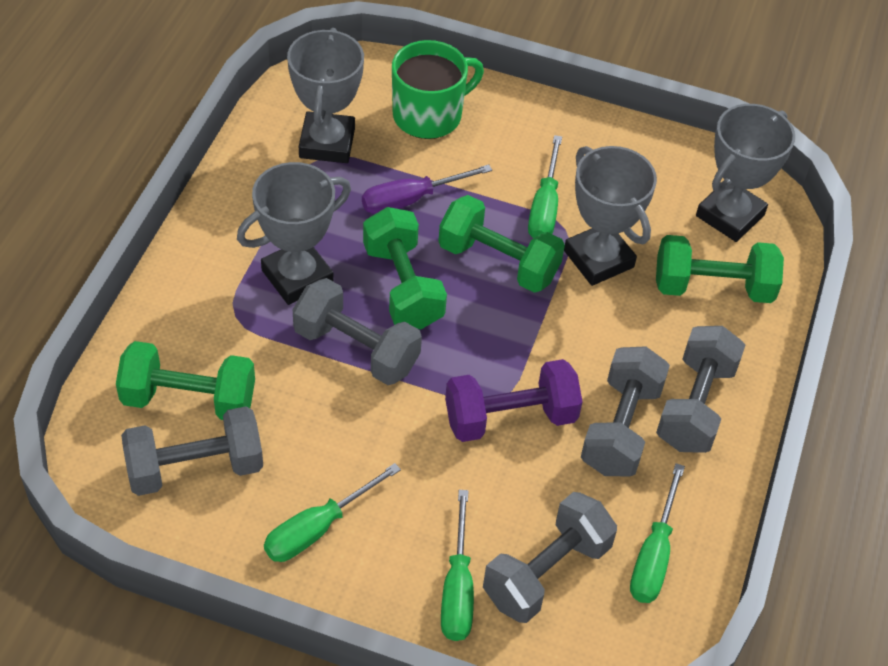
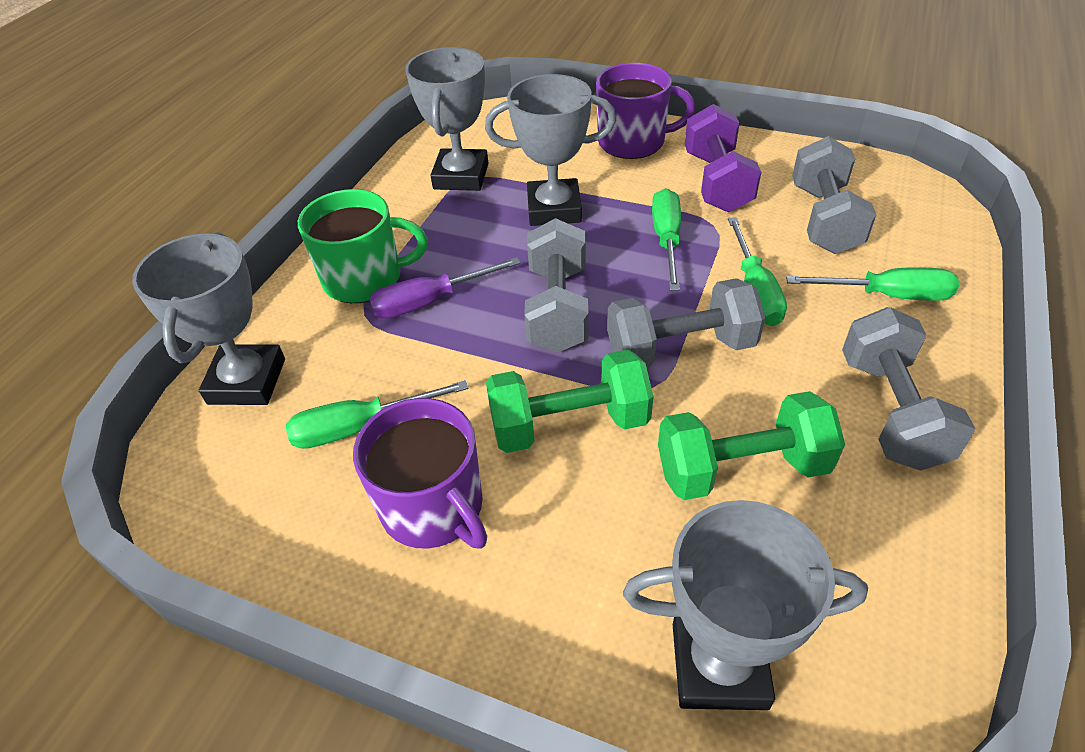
green dumbbell: 4 -> 2
grey dumbbell: 5 -> 4
purple mug: 0 -> 2

